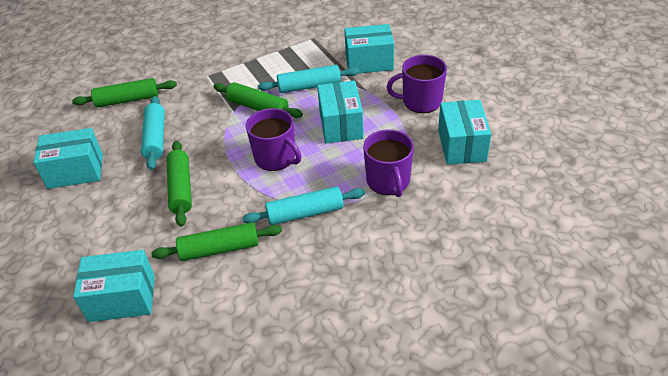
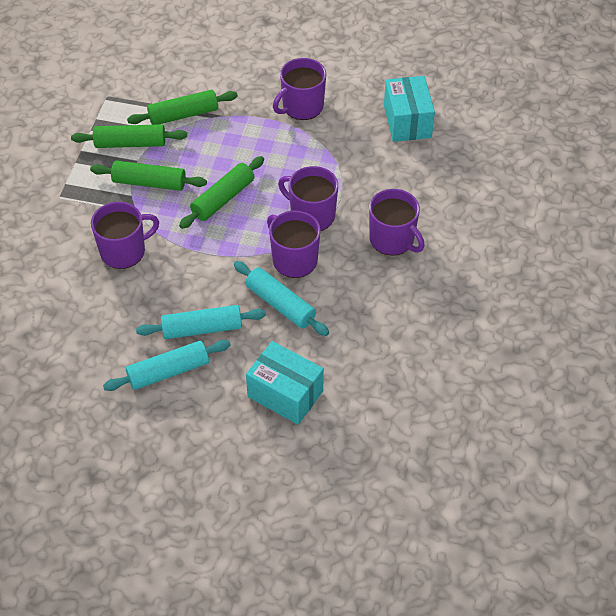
purple mug: 3 -> 5
turquoise box: 5 -> 2

